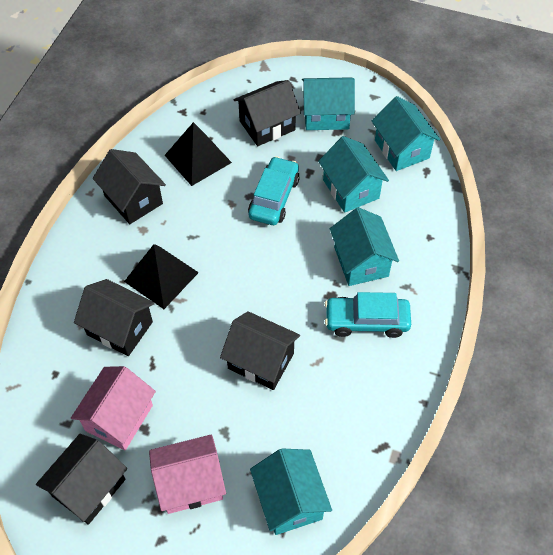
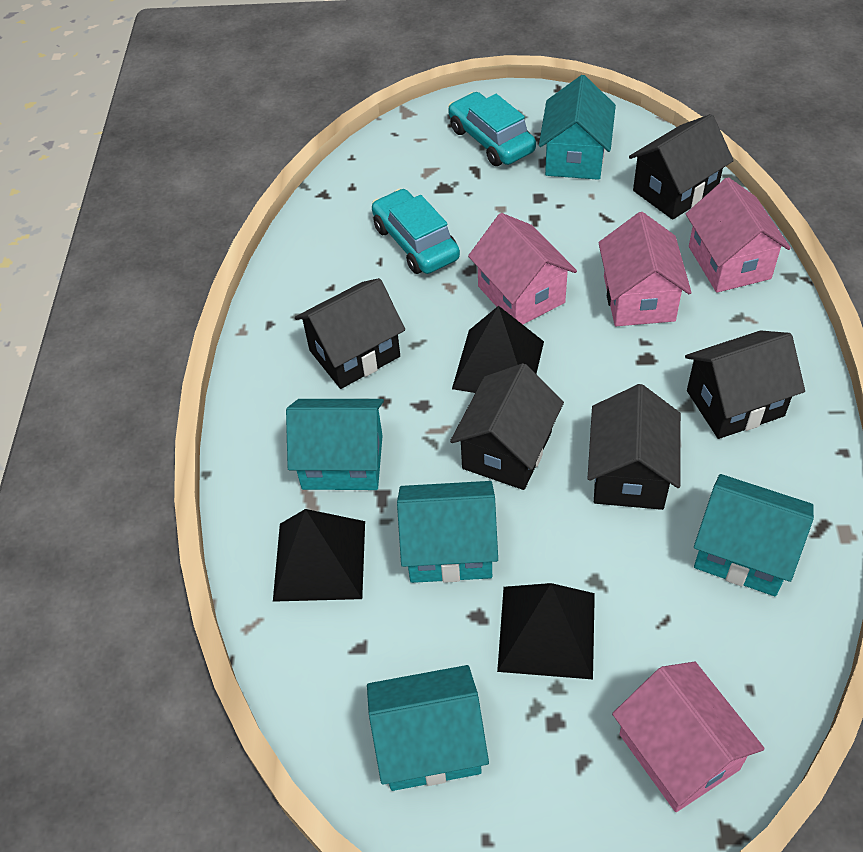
black pyramid: 2 -> 3
pink house: 2 -> 4

